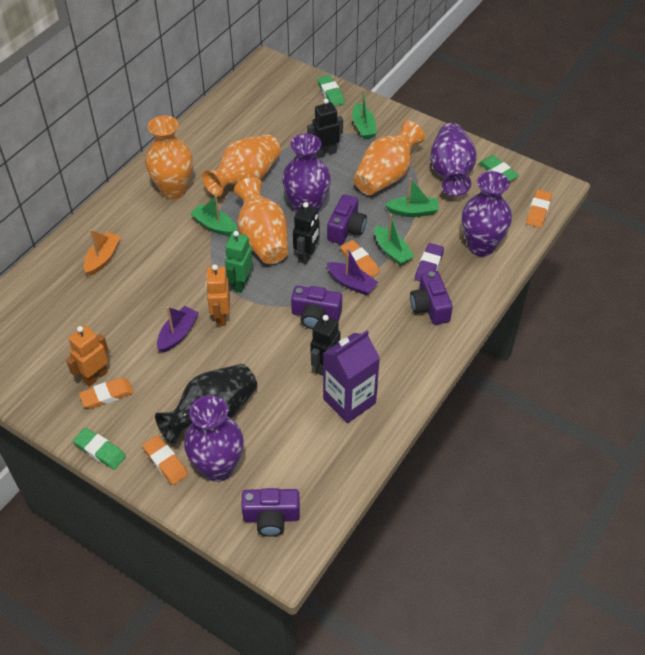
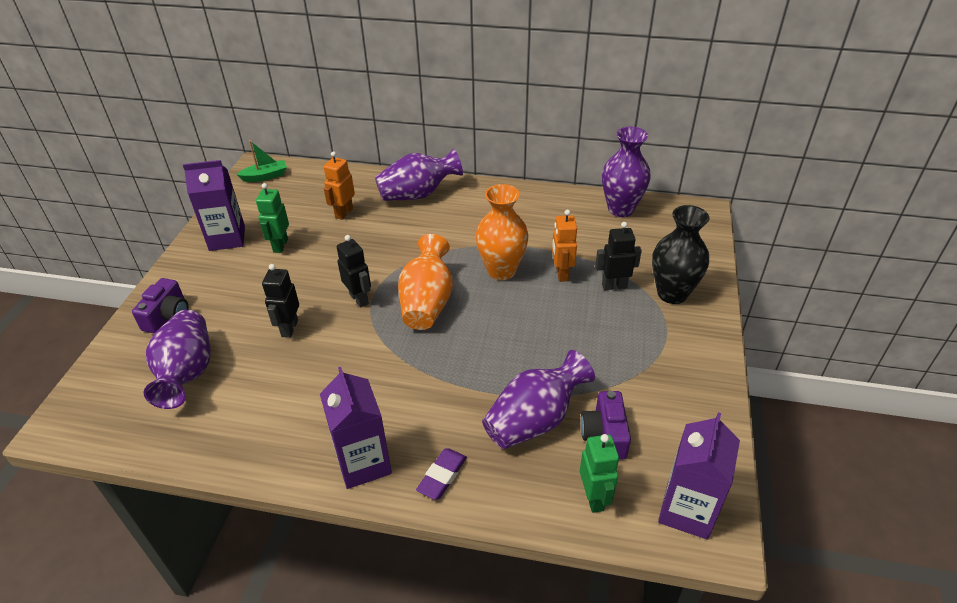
green boat: 4 -> 1
green eraser: 3 -> 0
green robot: 1 -> 2
orange boat: 1 -> 0
orange eraser: 4 -> 0
orange vase: 4 -> 2
purple boat: 2 -> 0
purple camera: 4 -> 2
purple carton: 1 -> 3

